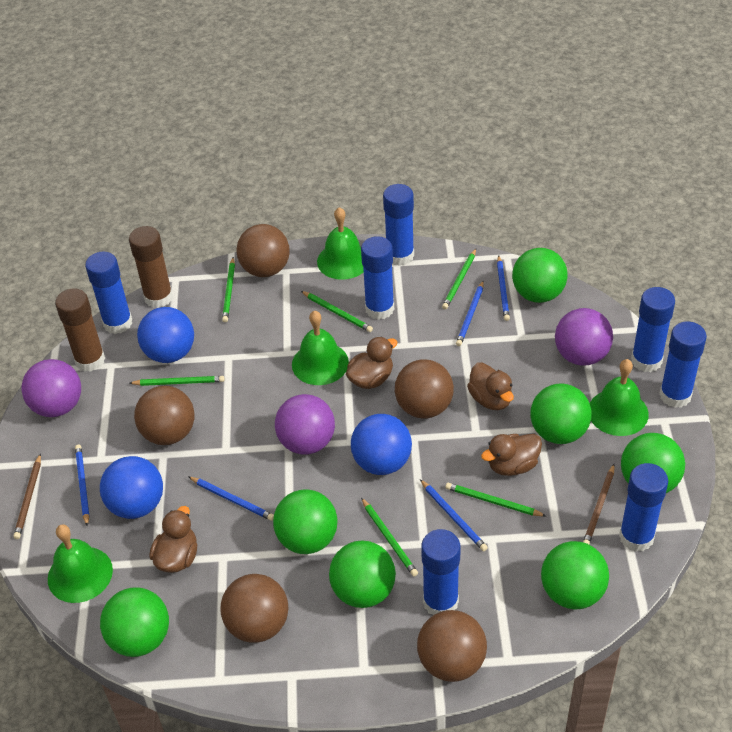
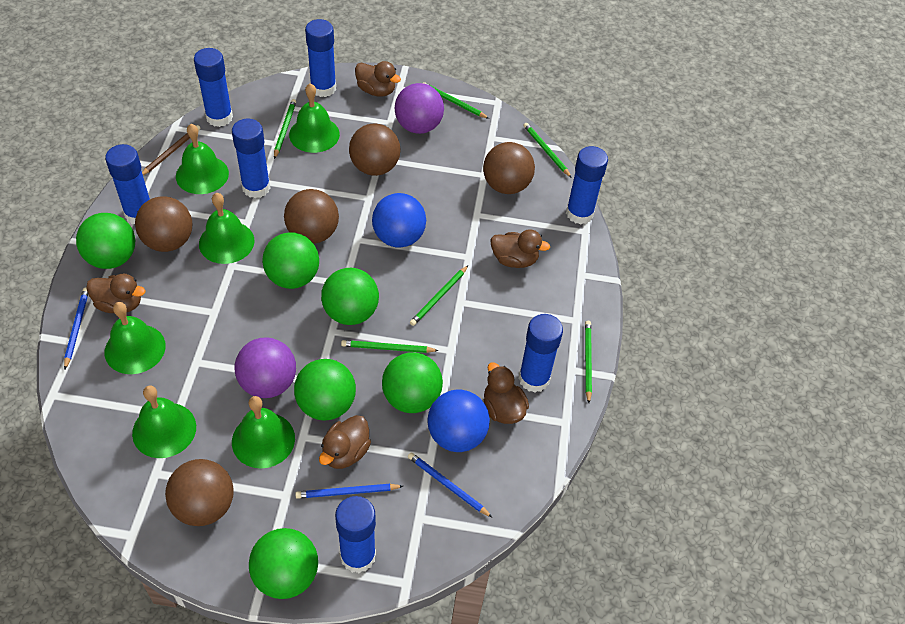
blue ball: 3 -> 2
blue pencil: 5 -> 3
brown duck: 4 -> 5
brown glue stick: 2 -> 0
brown pencil: 2 -> 1
green ball: 7 -> 6
green bell: 4 -> 6
purple ball: 3 -> 2

